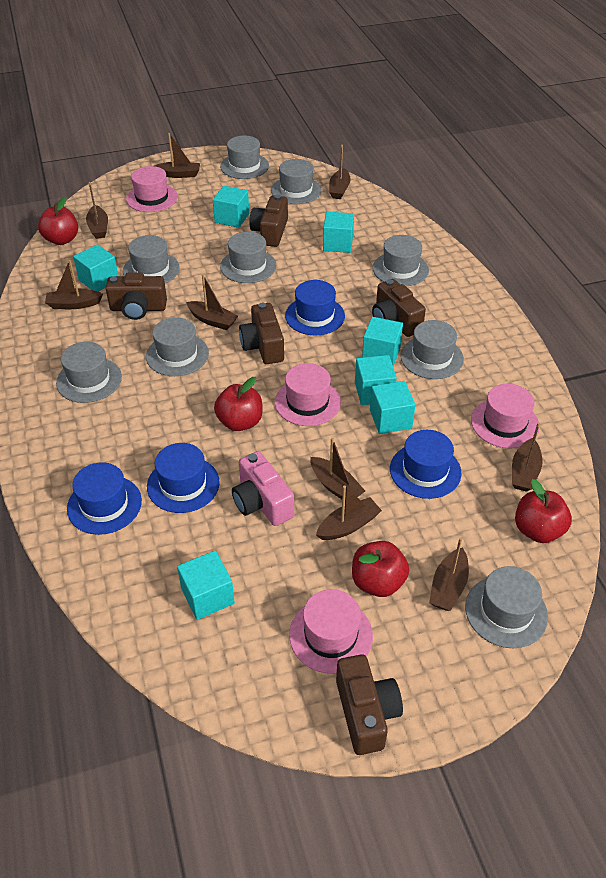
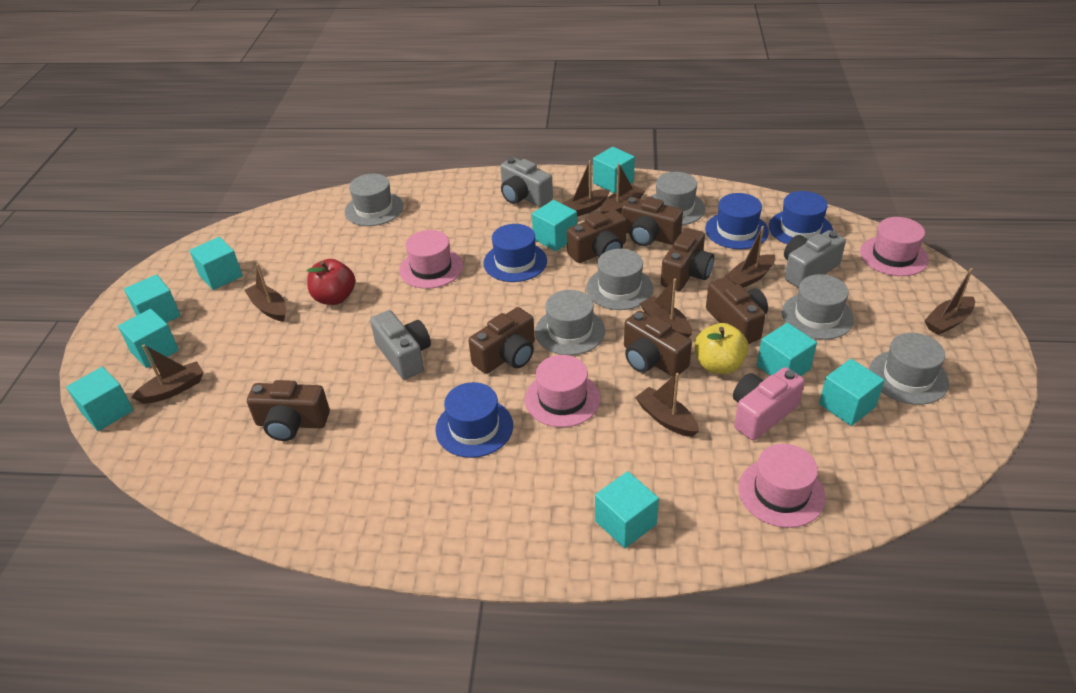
brown boat: 9 -> 8
brown camera: 5 -> 7
grey camera: 0 -> 3
grey hat: 9 -> 6
red apple: 4 -> 1
turquoise cube: 7 -> 9
yellow apple: 0 -> 1

